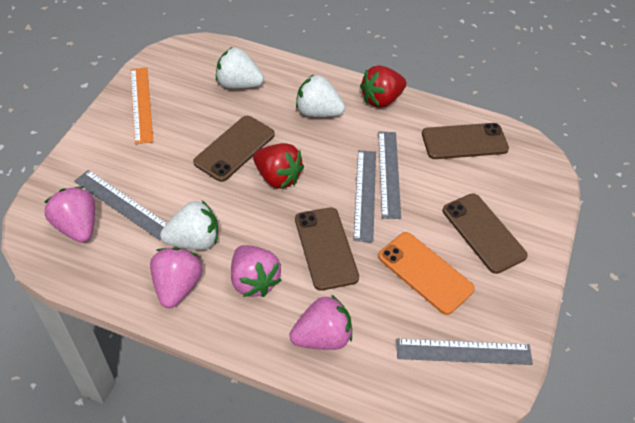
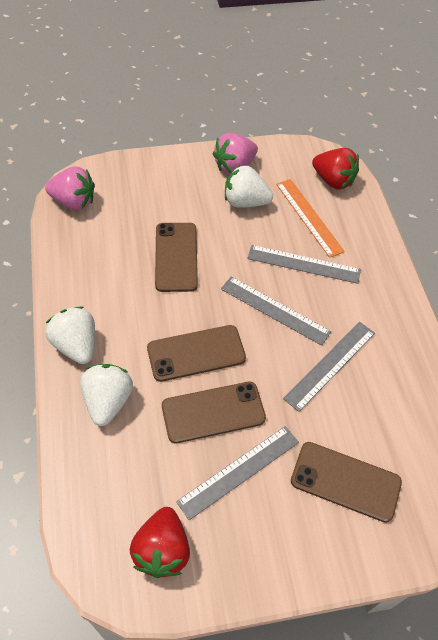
orange phone: 1 -> 0
pink strawberry: 4 -> 2

